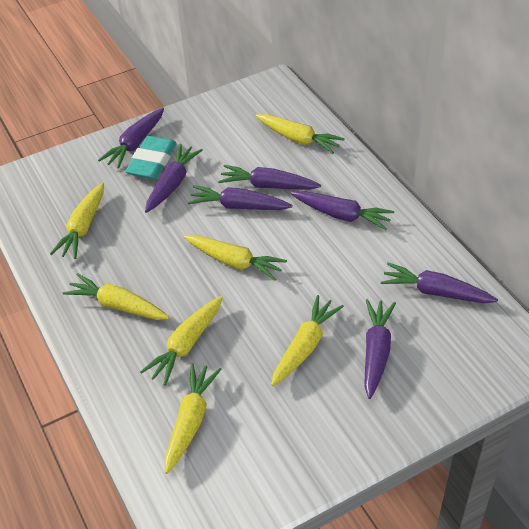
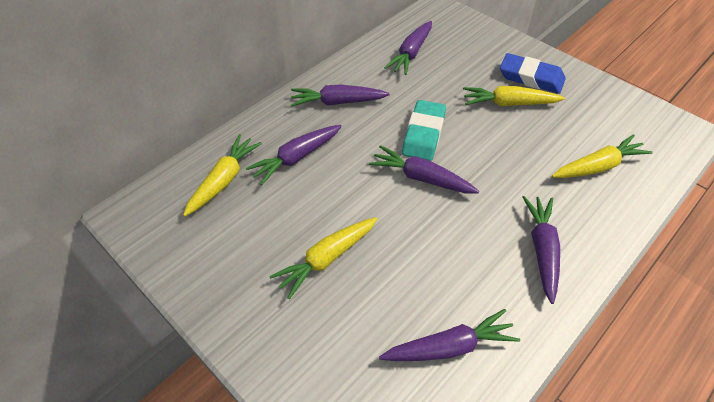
blue eraser: 0 -> 1
purple carrot: 7 -> 6
yellow carrot: 7 -> 4

